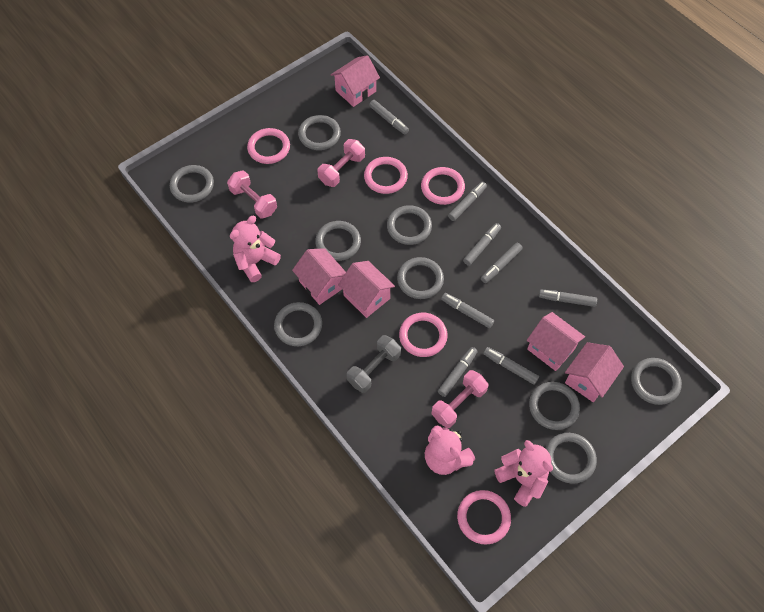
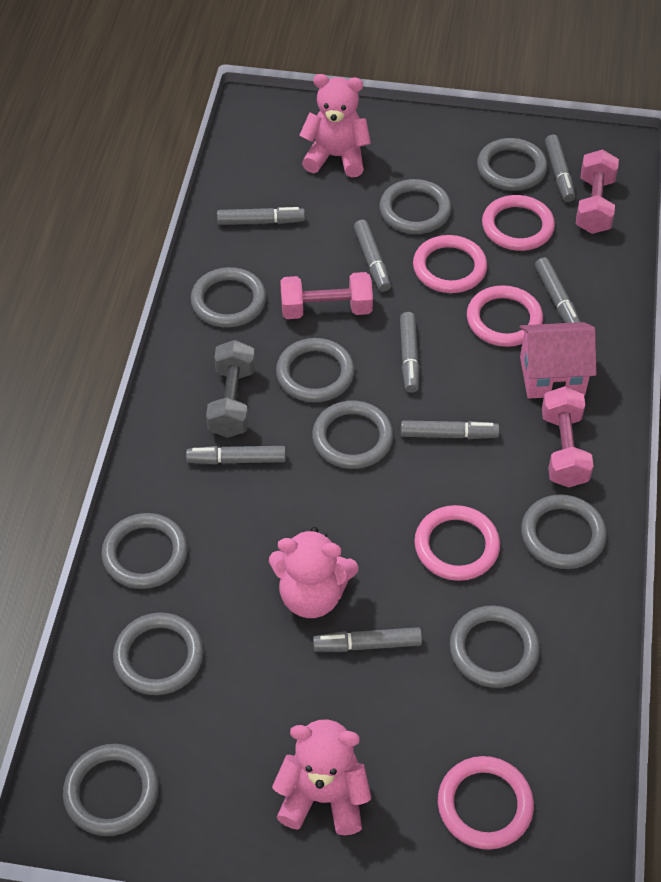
grey ring: 9 -> 10
pink house: 5 -> 1

